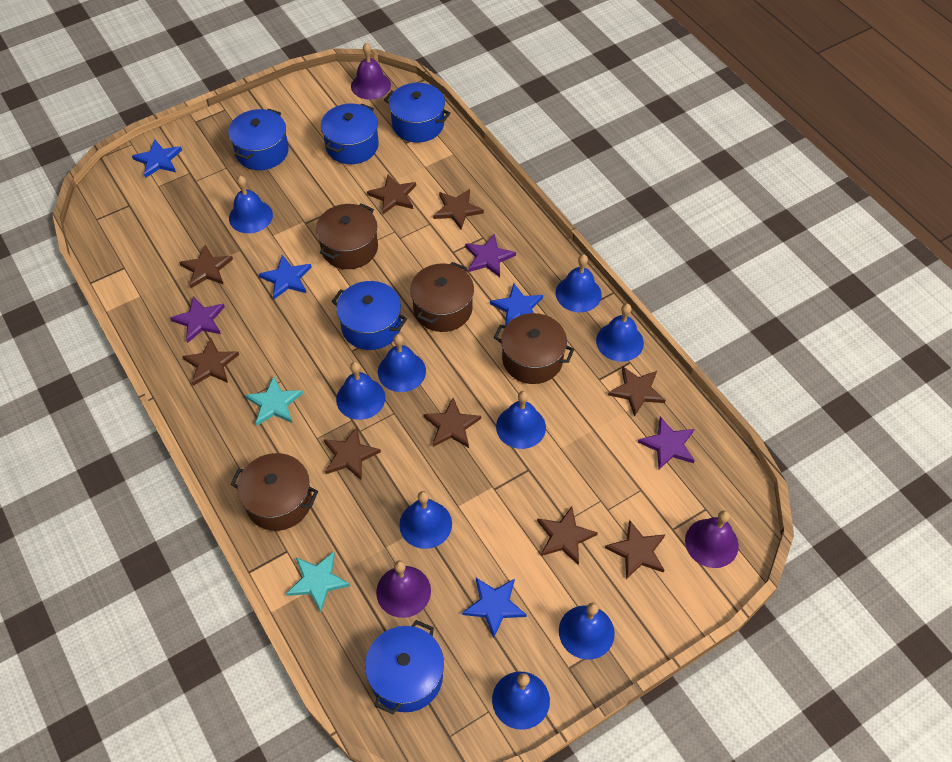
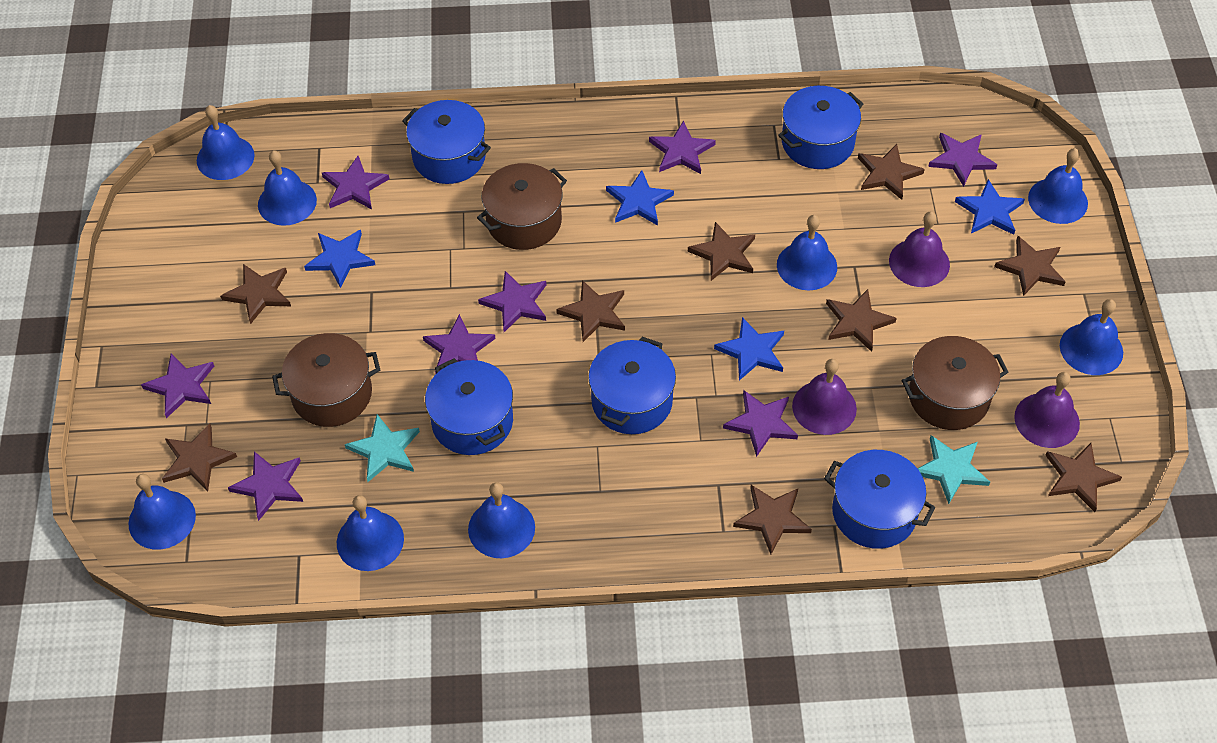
blue bell: 9 -> 8
brown pot: 4 -> 3
purple star: 3 -> 8

